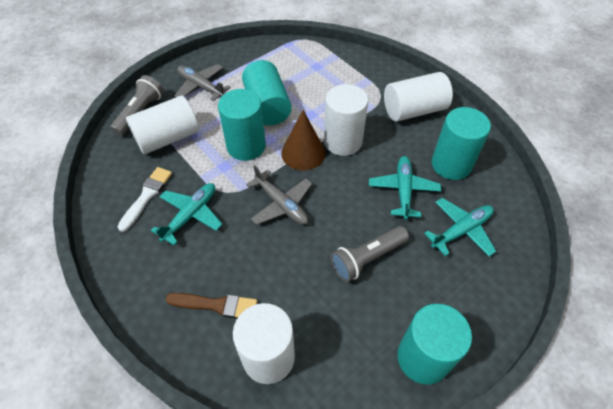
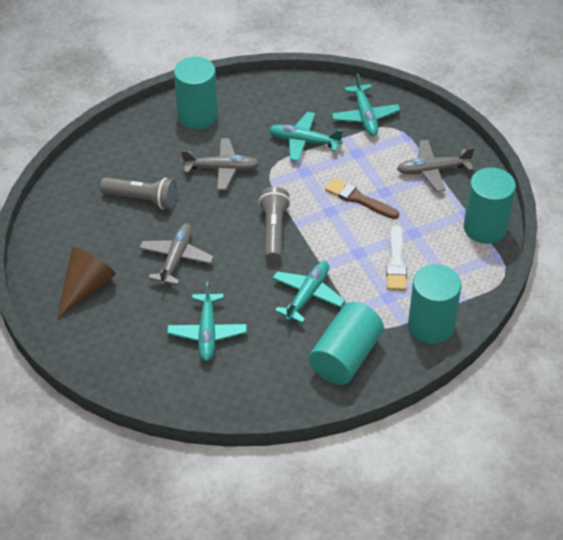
grey plane: 2 -> 3
turquoise plane: 3 -> 4
white cylinder: 4 -> 0

